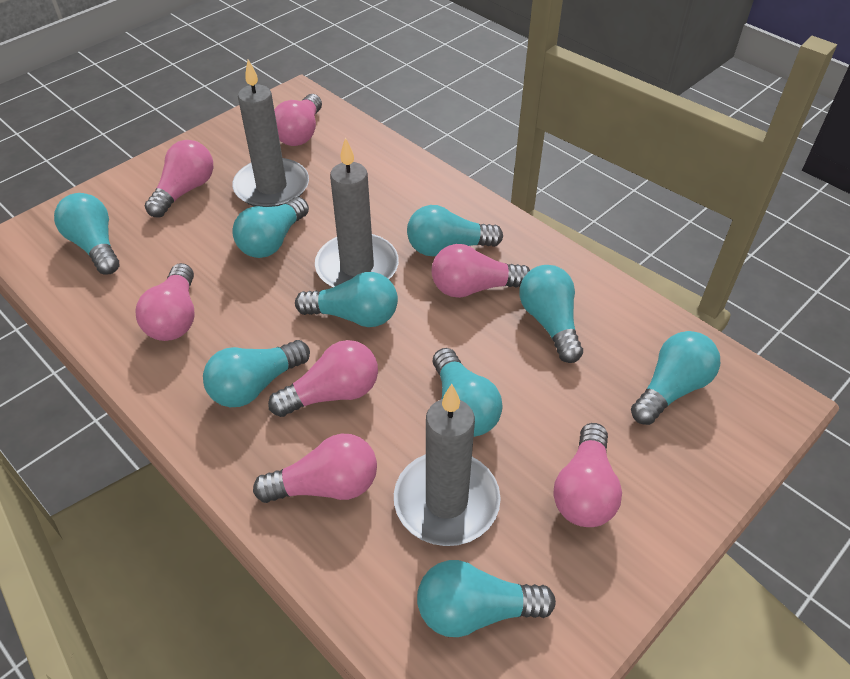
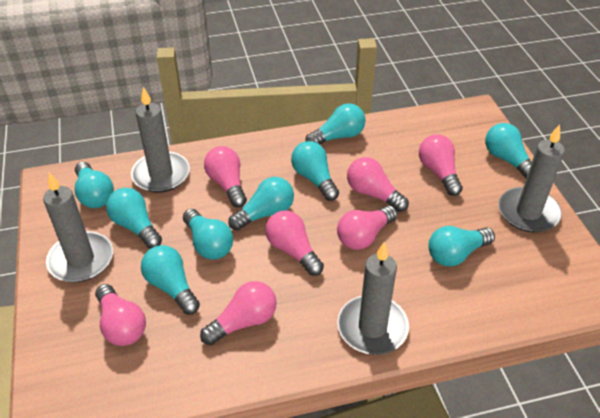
grey candle: 3 -> 4

